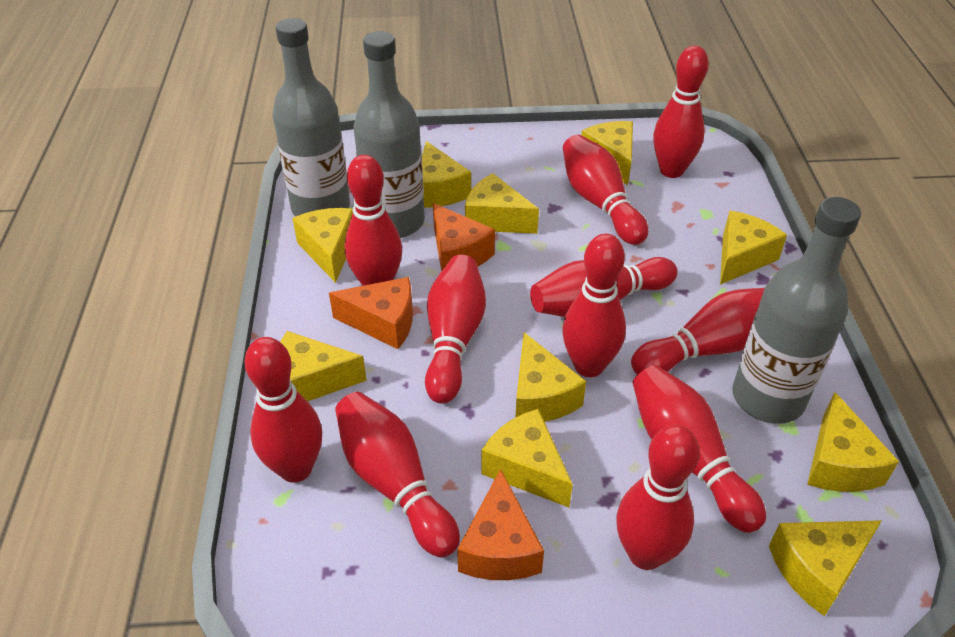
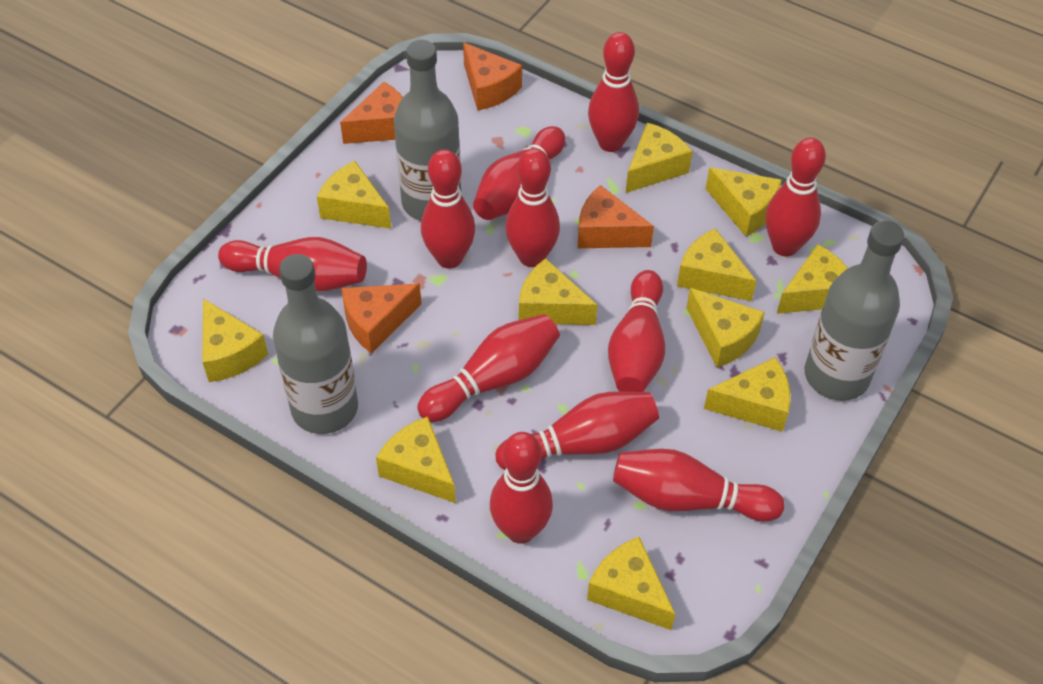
orange cheese: 3 -> 4
yellow cheese: 10 -> 11

